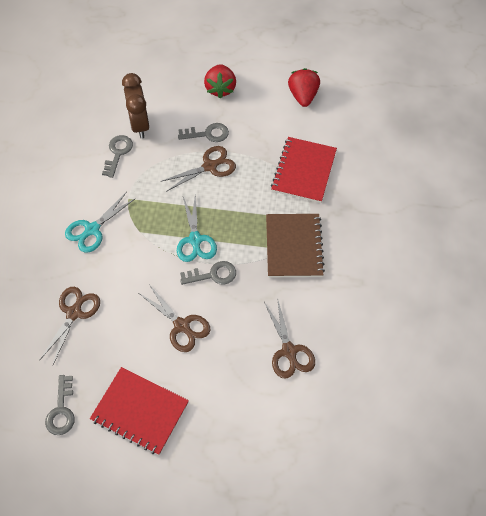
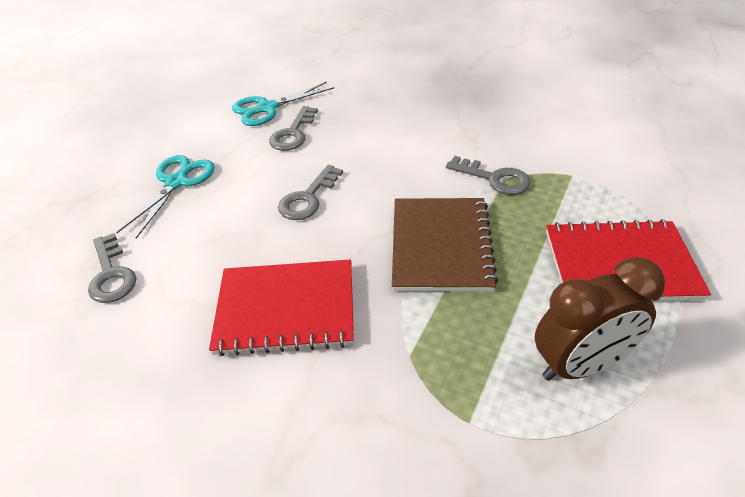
brown scissors: 4 -> 0
red strawberry: 2 -> 0

